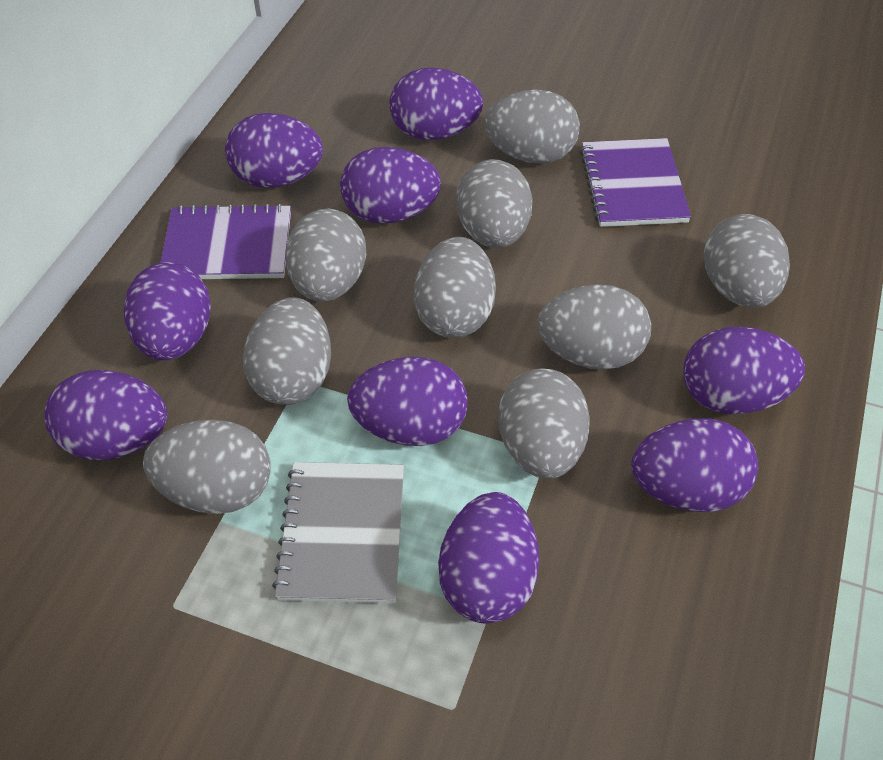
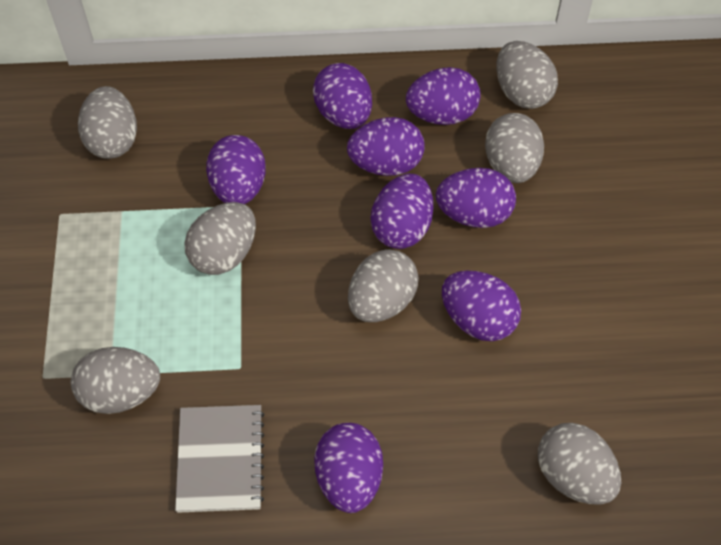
grey egg: 9 -> 7
purple egg: 9 -> 8
purple notebook: 2 -> 0

